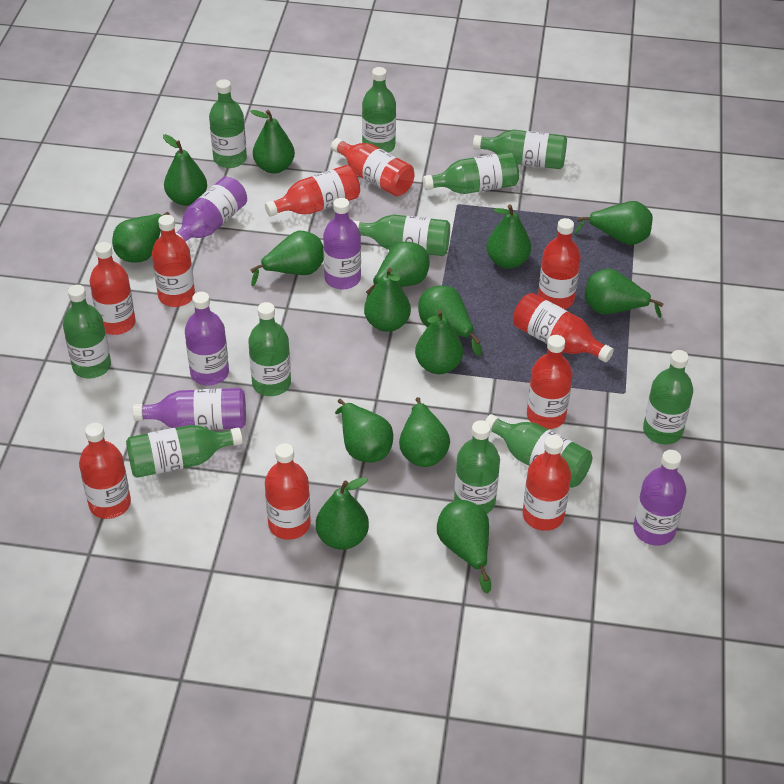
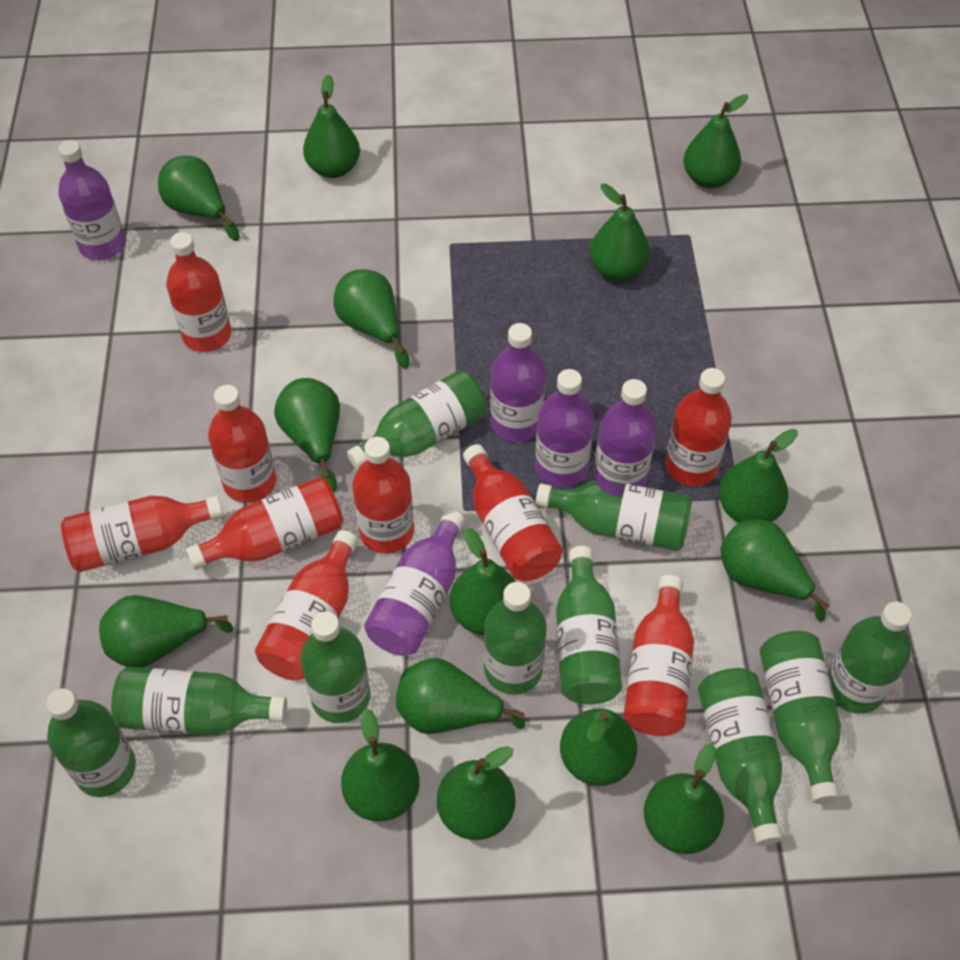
green bottle: 11 -> 10
red bottle: 10 -> 9

